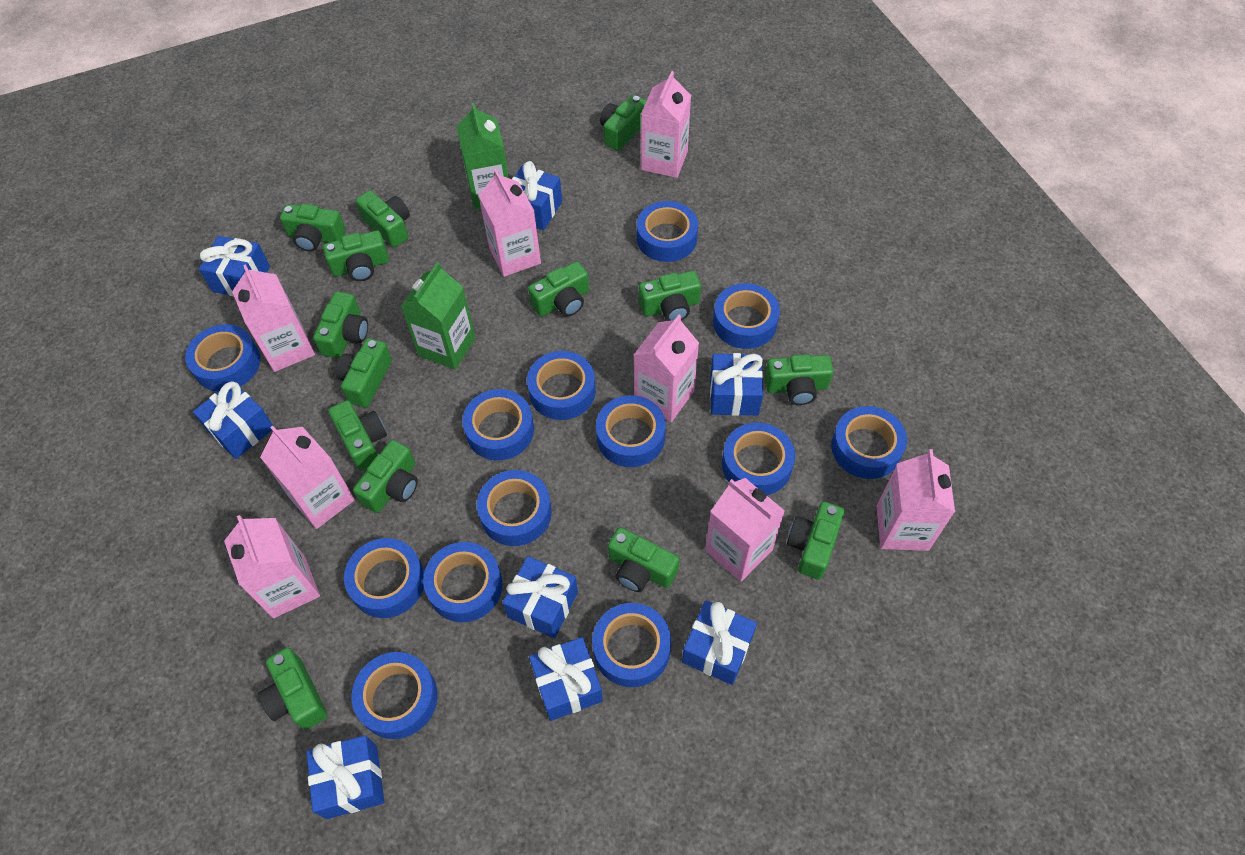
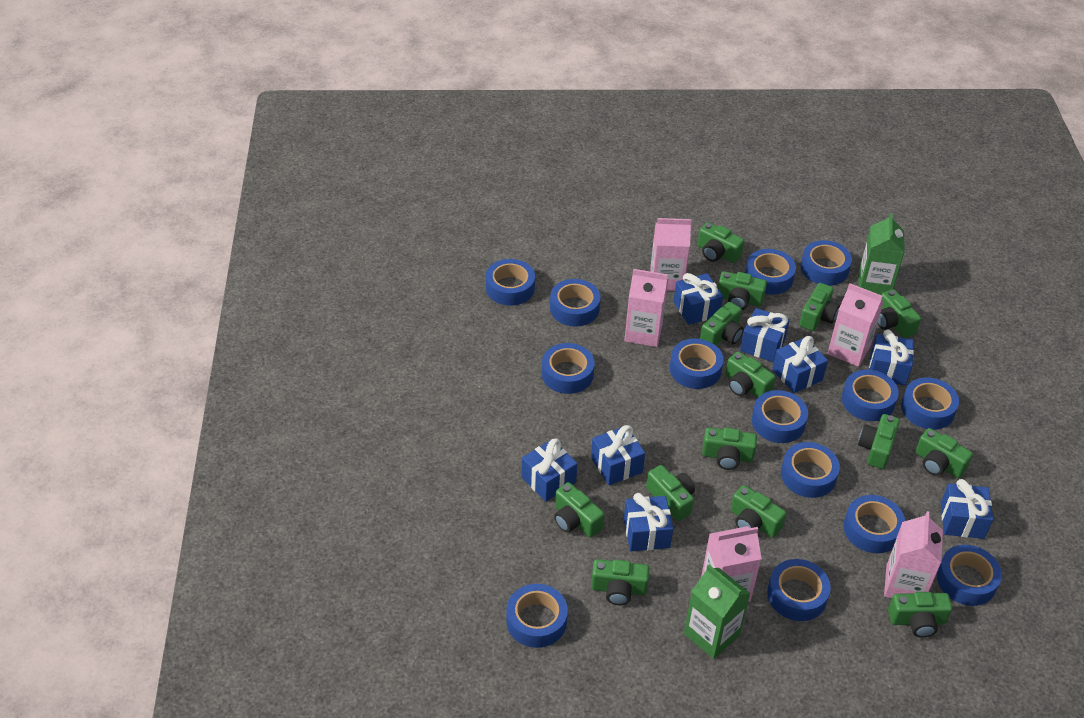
blue tape: 13 -> 14
pink carton: 8 -> 5

